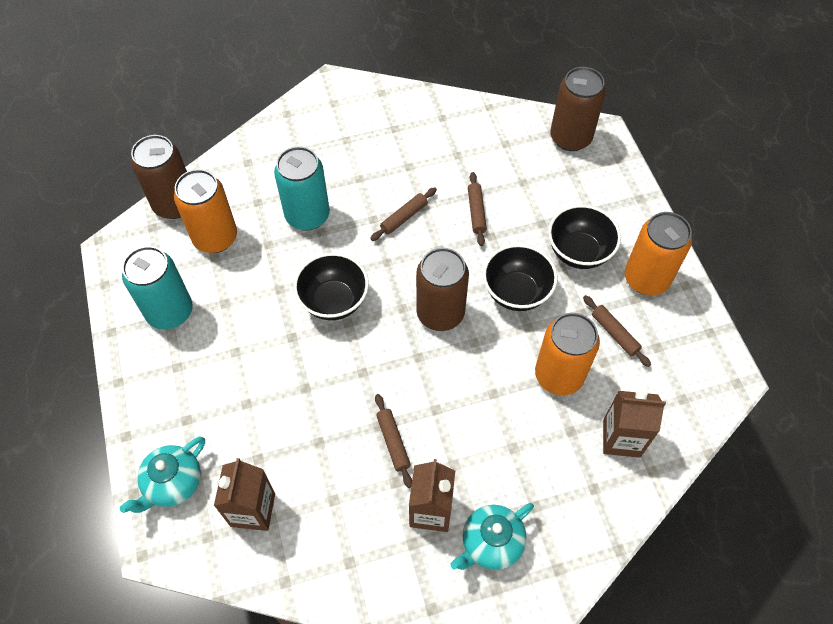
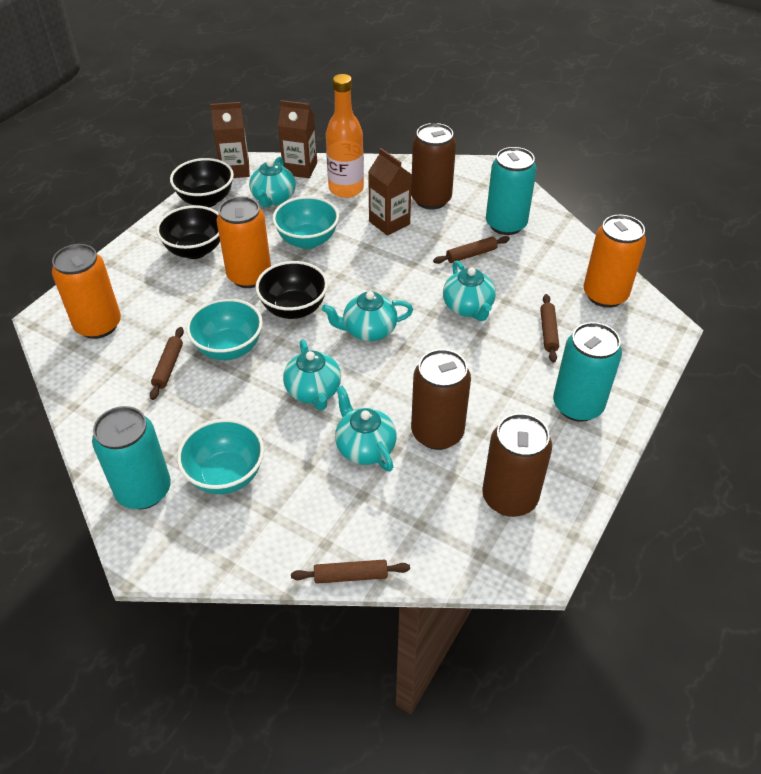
orange bottle: 0 -> 1
turquoise bowl: 0 -> 3
turquoise can: 2 -> 3
turquoise teapot: 2 -> 5

